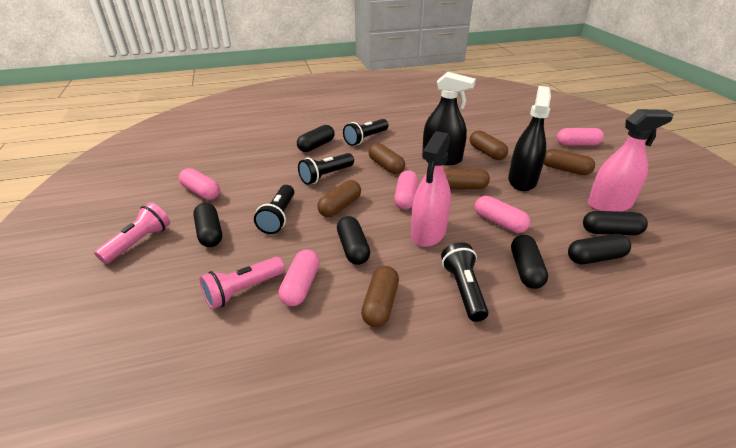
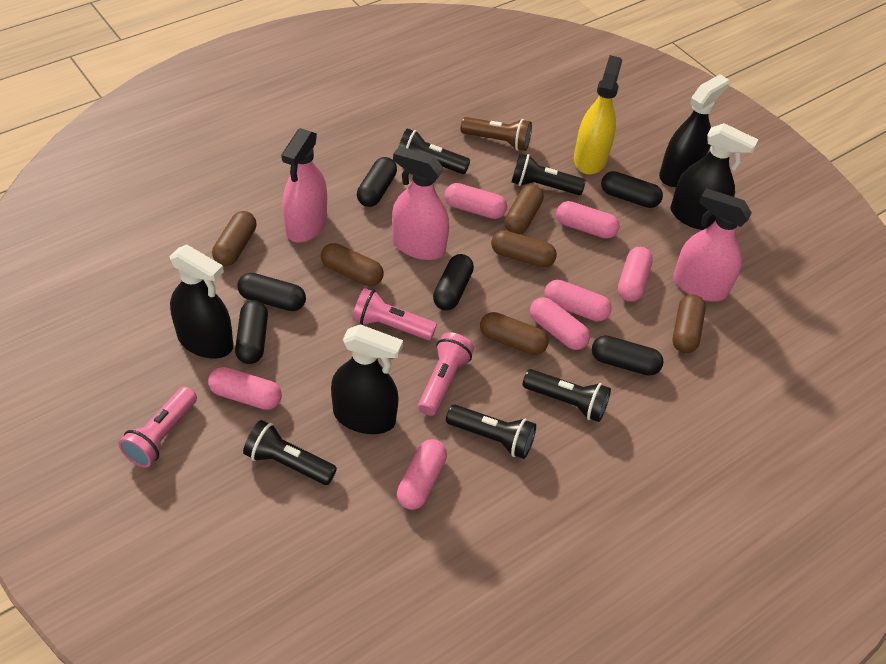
black flashlight: 4 -> 5
black spray bottle: 2 -> 4
brown flashlight: 0 -> 1
pink capsule: 5 -> 7
pink flashlight: 2 -> 3
pink spray bottle: 2 -> 3
yellow spray bottle: 0 -> 1

